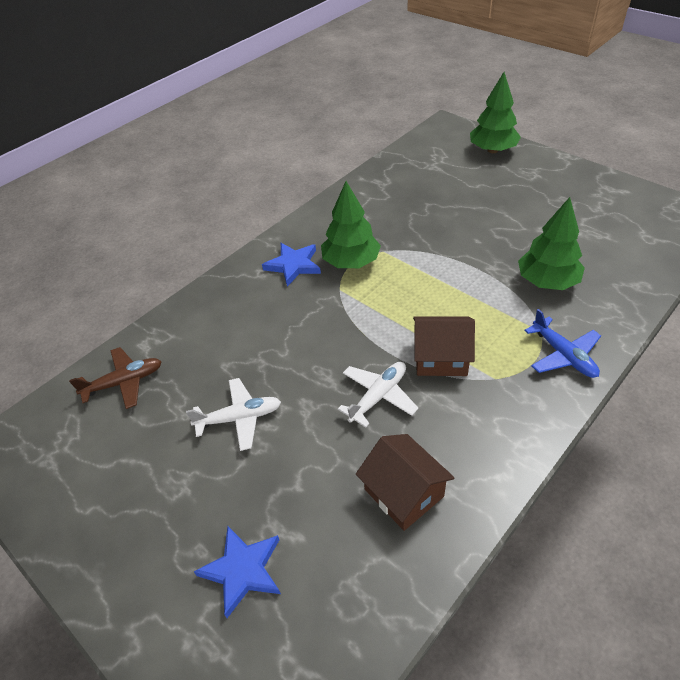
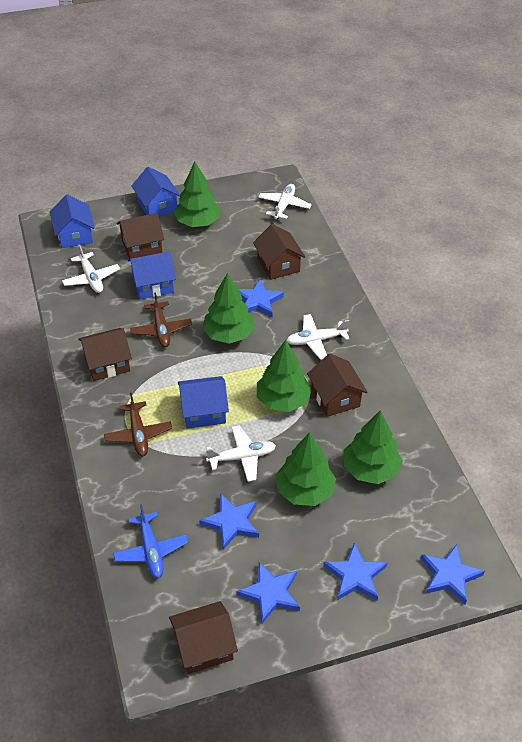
blue house: 0 -> 4
blue star: 2 -> 5
brown house: 2 -> 5
brown plane: 1 -> 2
green tree: 3 -> 5
white plane: 2 -> 4

